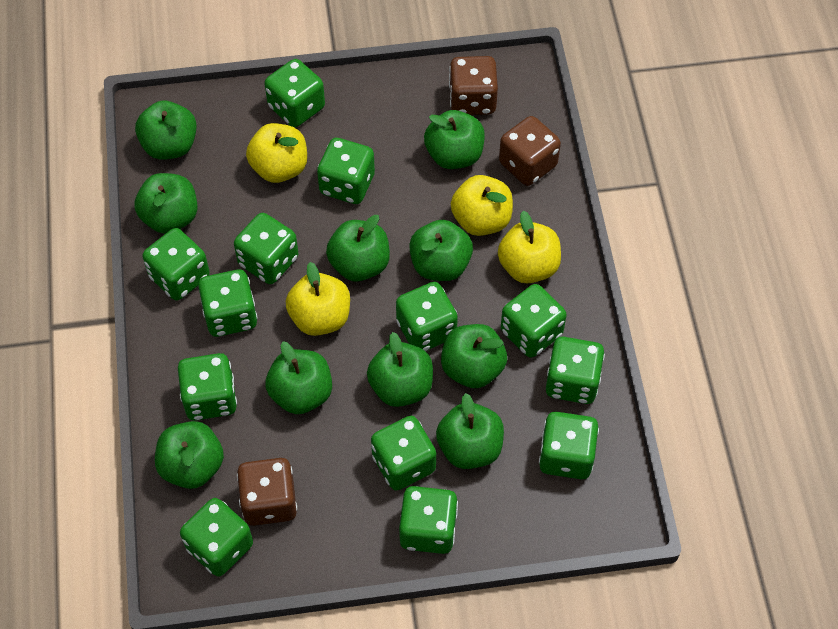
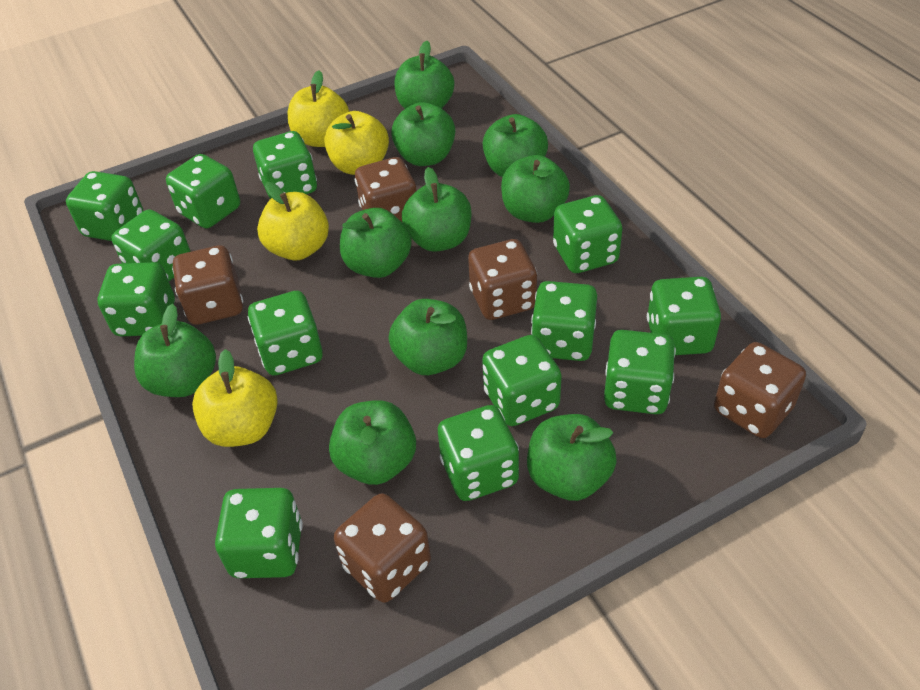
brown dice: 3 -> 5

